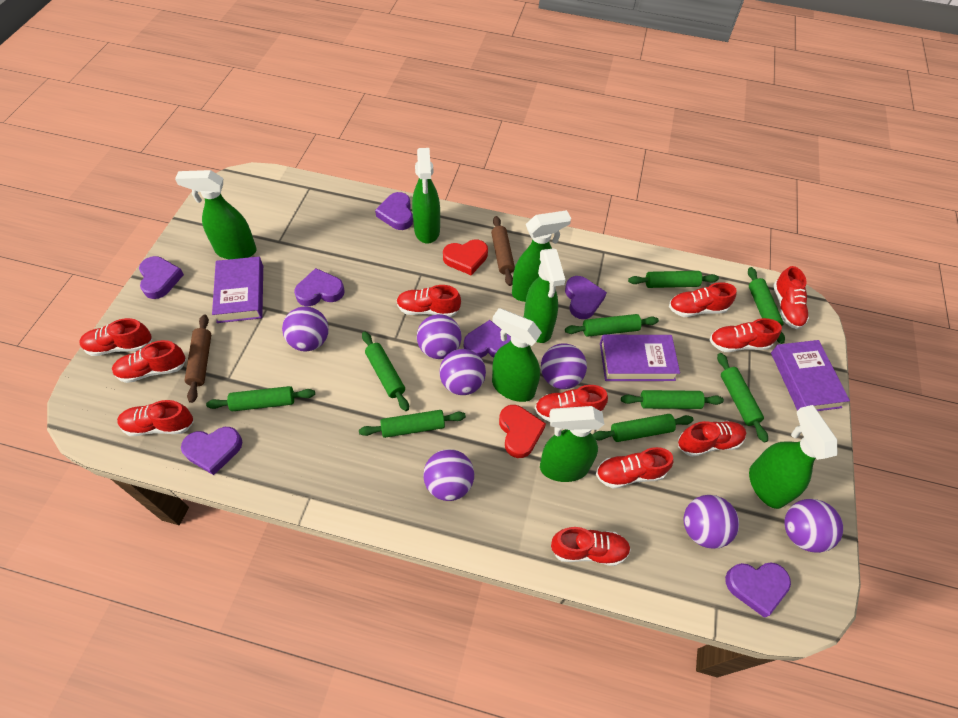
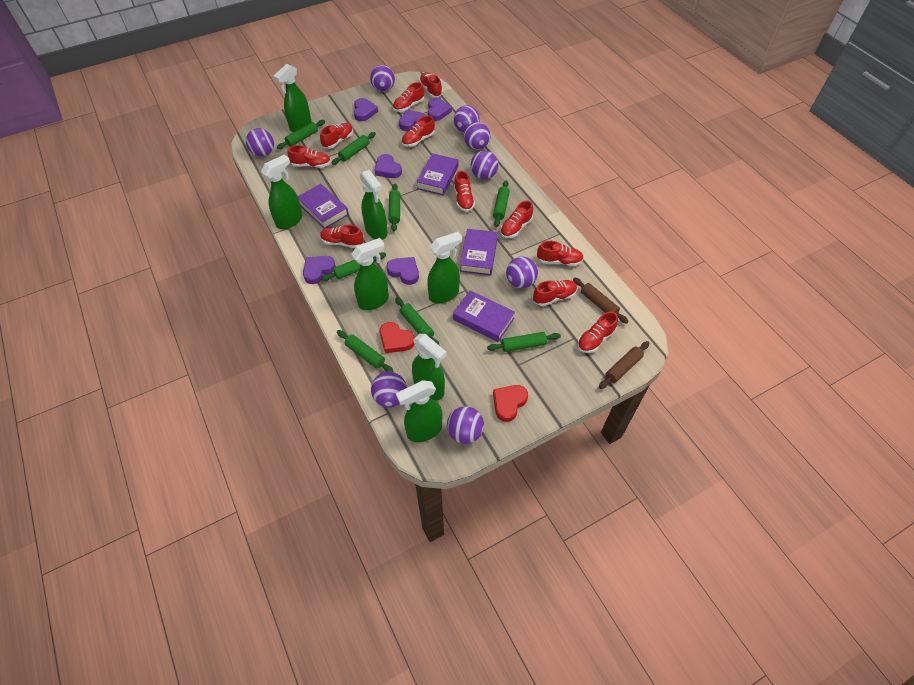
green rolling pin: 9 -> 8
purple ball: 7 -> 8
purple book: 3 -> 4
purple heart: 7 -> 6

